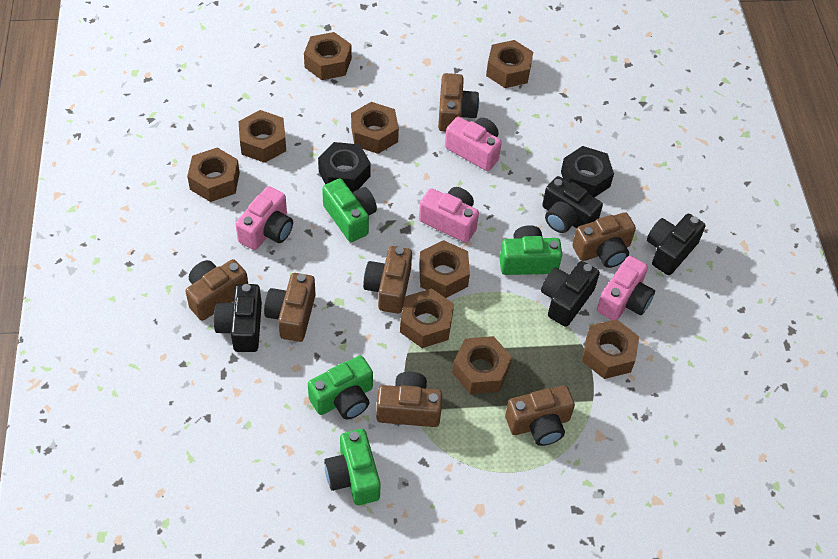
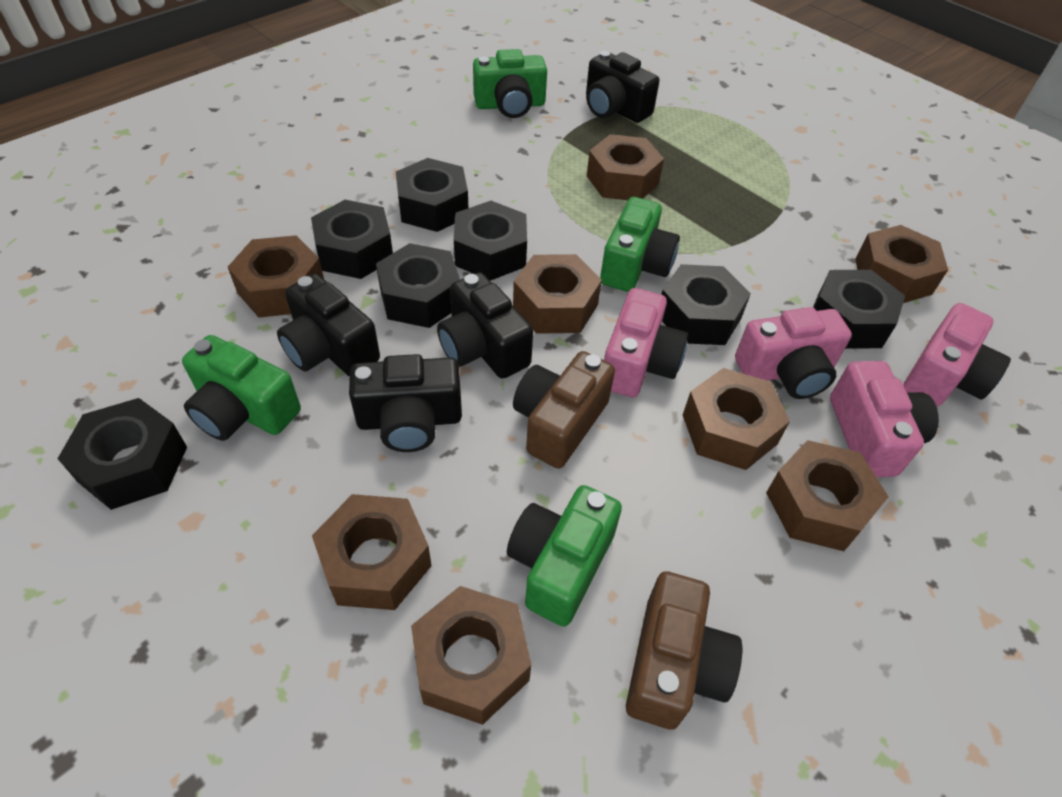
black nut: 2 -> 7
brown camera: 7 -> 2
brown nut: 9 -> 8

